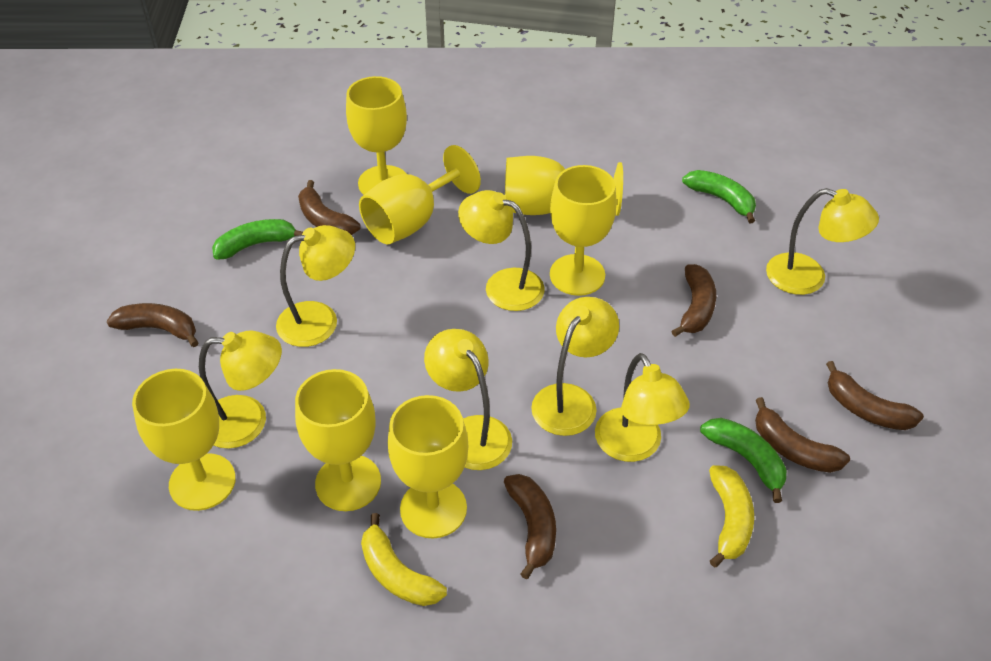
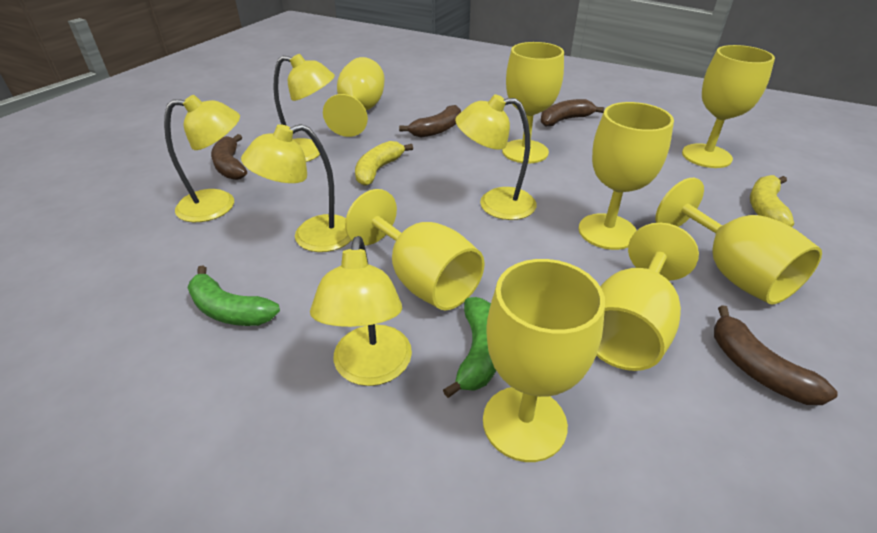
brown banana: 6 -> 4
green banana: 3 -> 2
yellow goblet: 7 -> 8
yellow lamp: 7 -> 5

